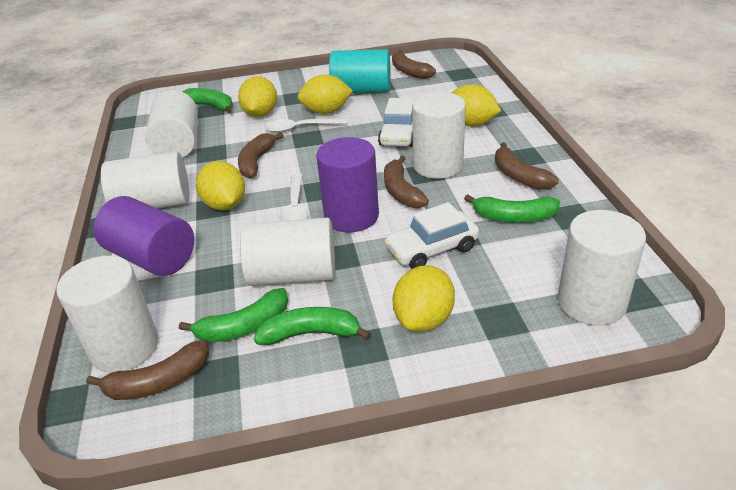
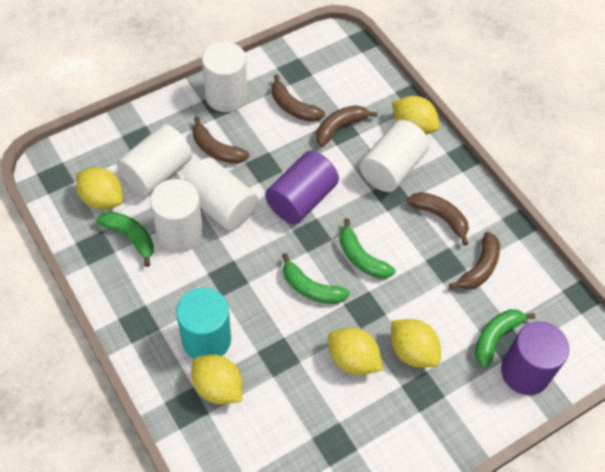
white car: 2 -> 0
white cylinder: 6 -> 5
white spoon: 2 -> 0

